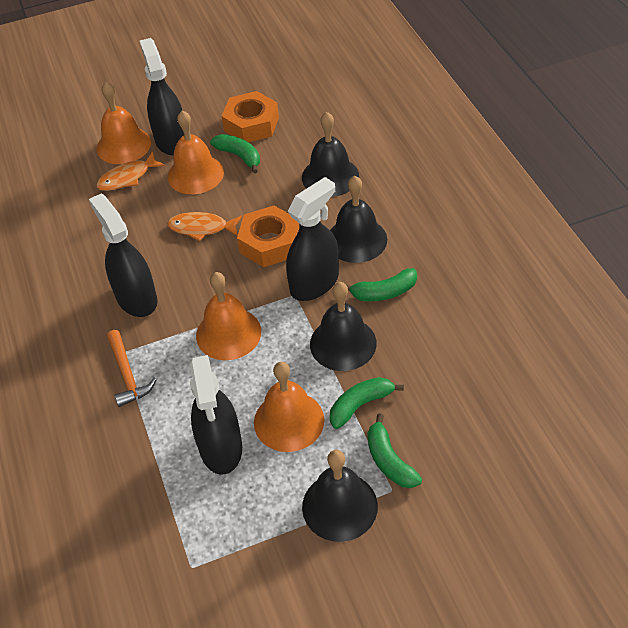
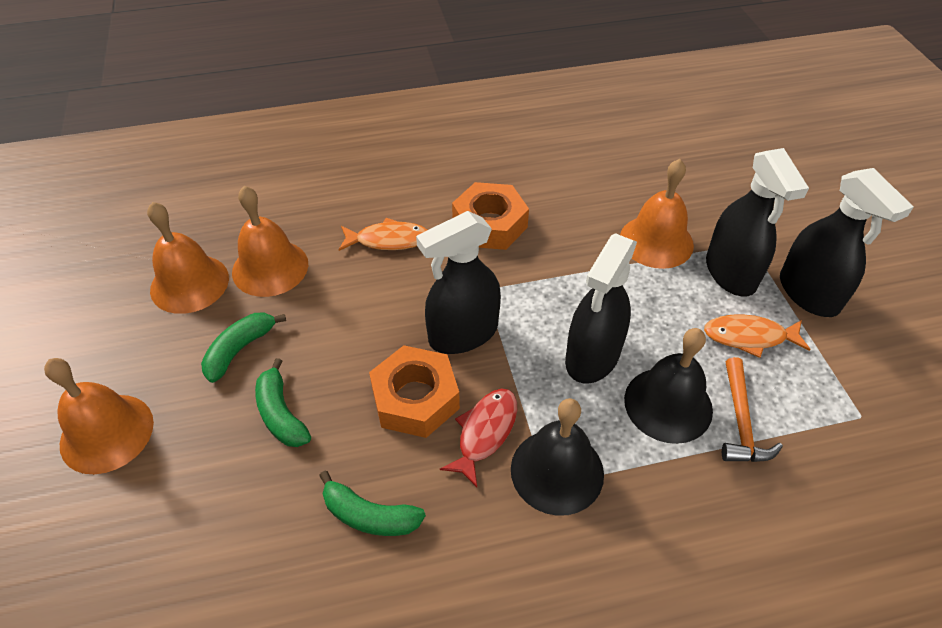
black bell: 4 -> 2
green banana: 4 -> 3
red fish: 0 -> 1

